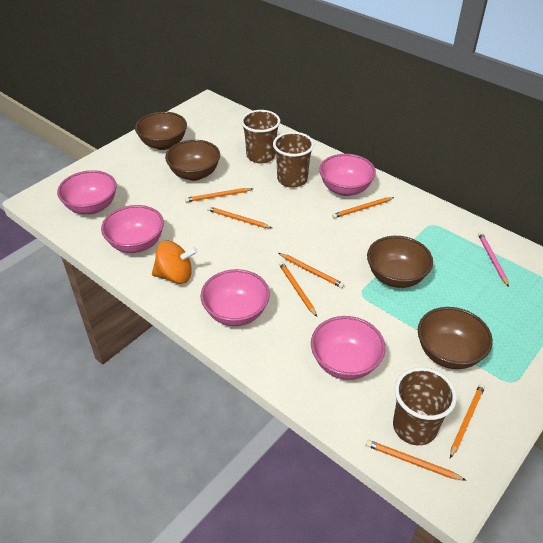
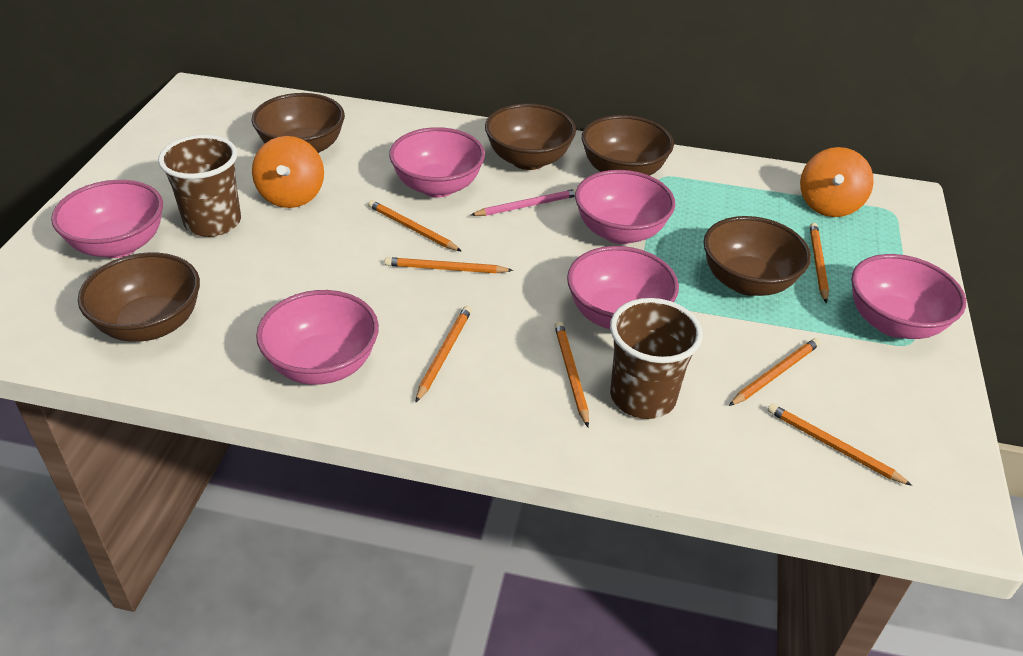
brown bowl: 4 -> 5
brown cup: 3 -> 2
orange spinning top: 1 -> 2
pink bowl: 5 -> 6

